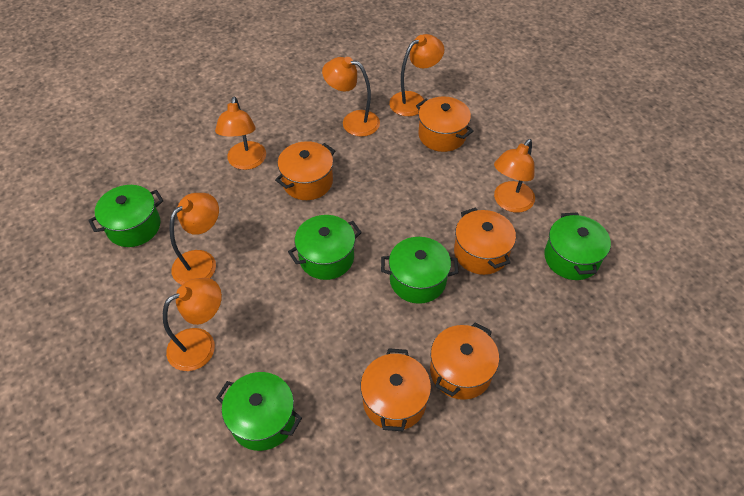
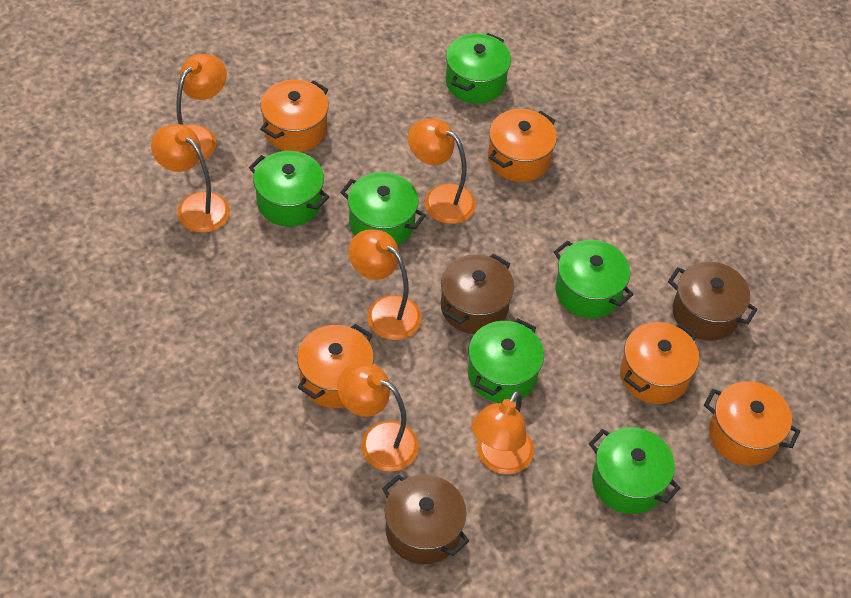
brown pot: 0 -> 3
green pot: 5 -> 6

